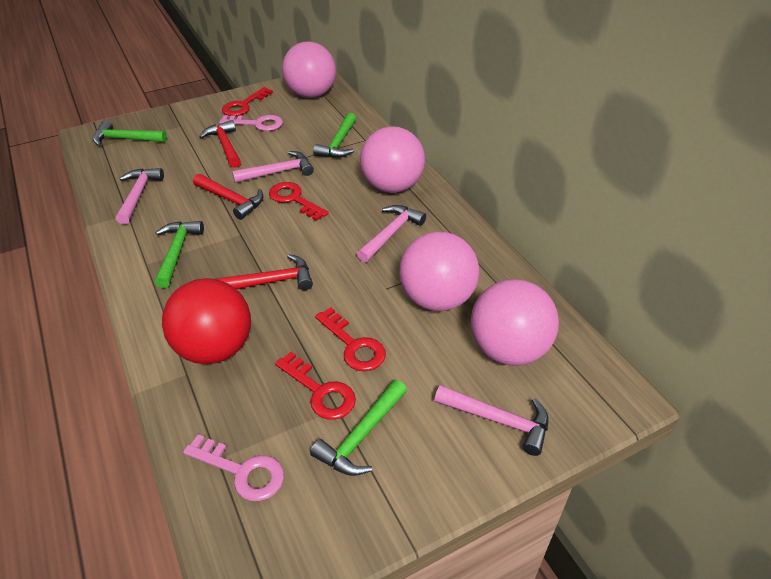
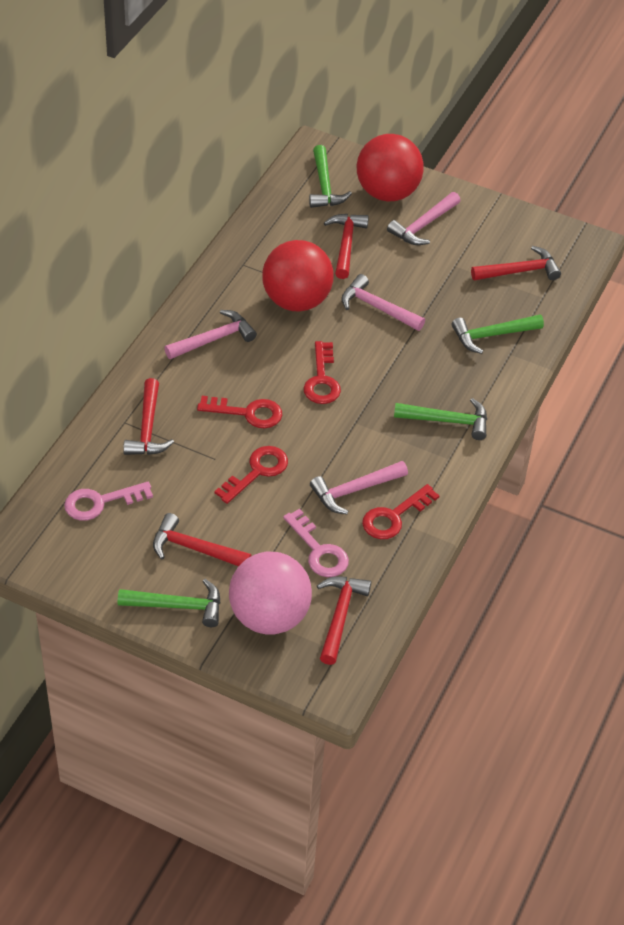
pink ball: 4 -> 1
red ball: 1 -> 2
red hammer: 3 -> 5

